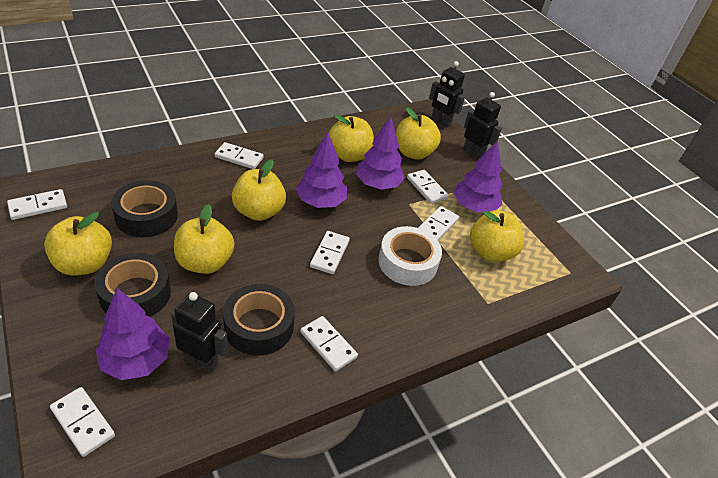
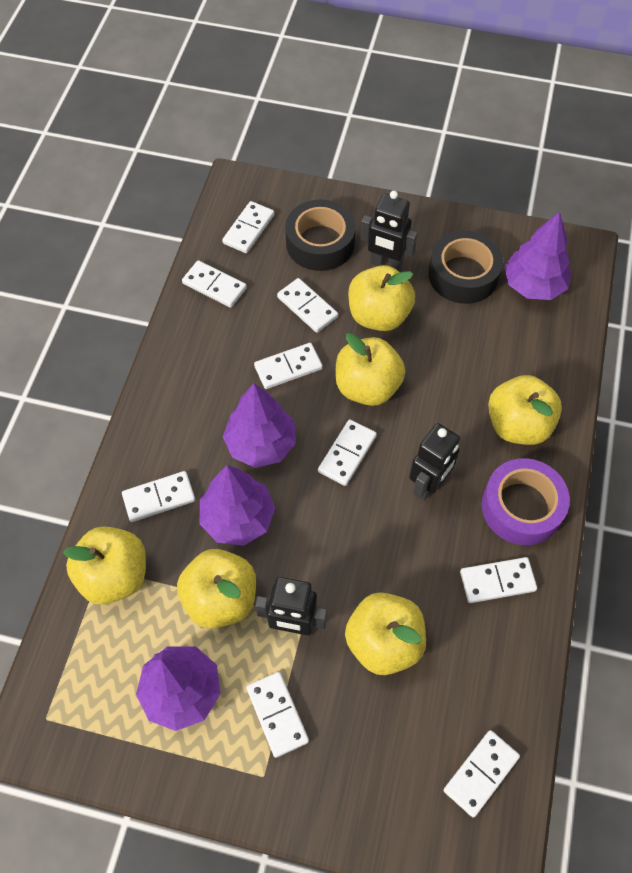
black tape: 3 -> 2
purple tape: 0 -> 1
white domino: 7 -> 9
white tape: 1 -> 0

